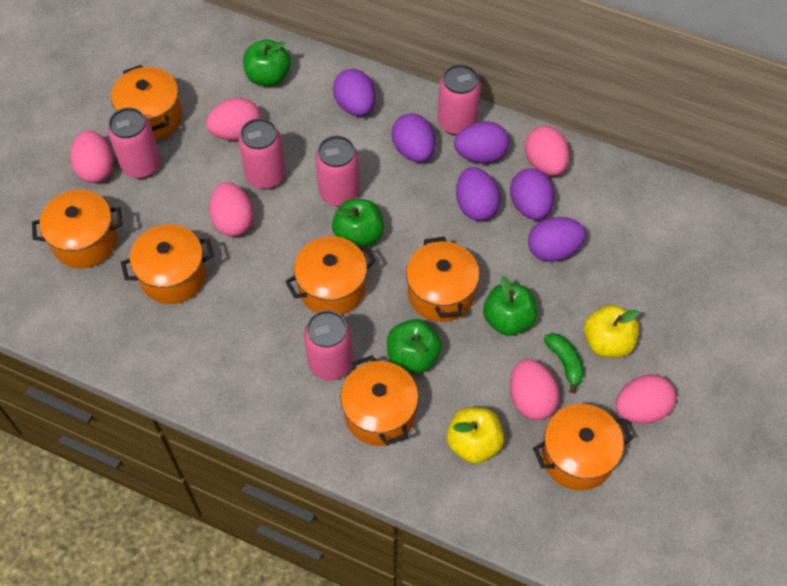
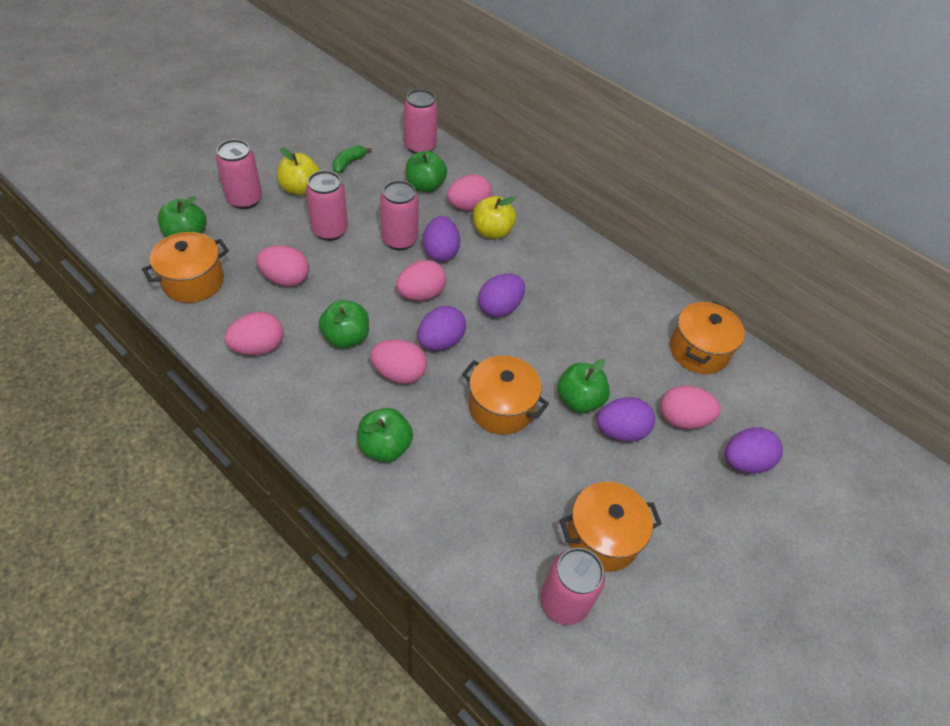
green apple: 4 -> 5
orange pot: 7 -> 4
purple egg: 6 -> 5

